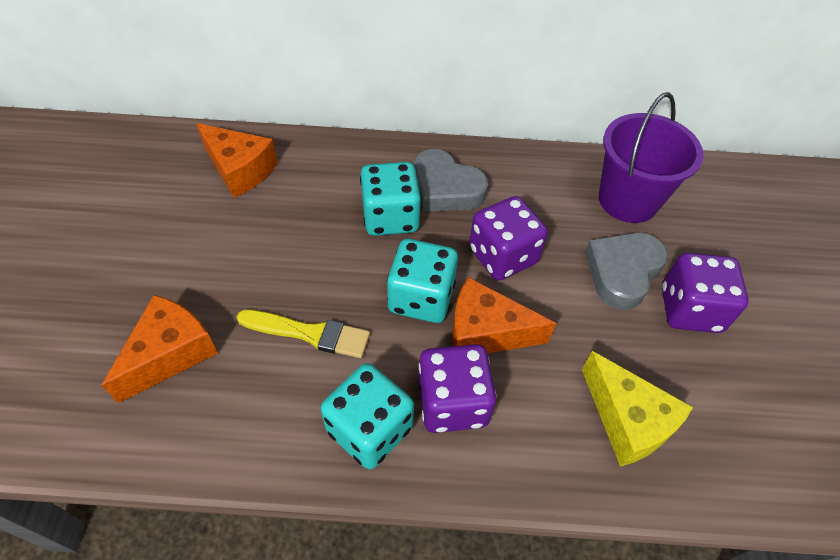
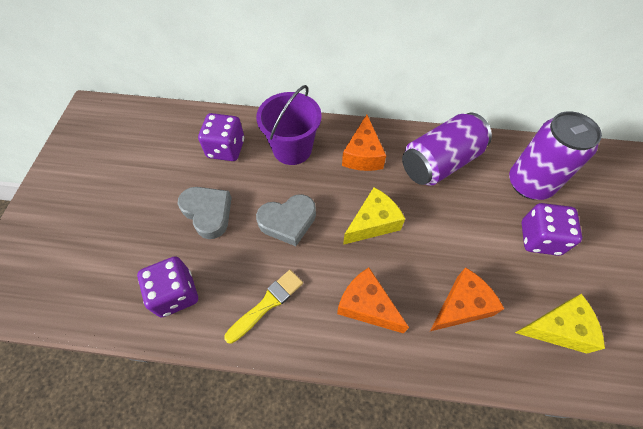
purple can: 0 -> 2
turquoise dice: 3 -> 0
yellow cheese: 1 -> 2

